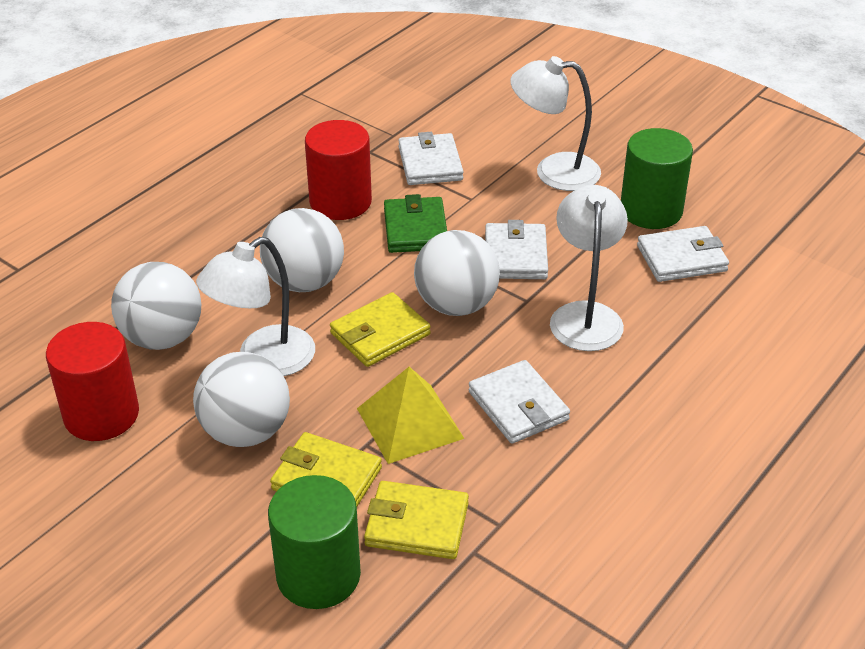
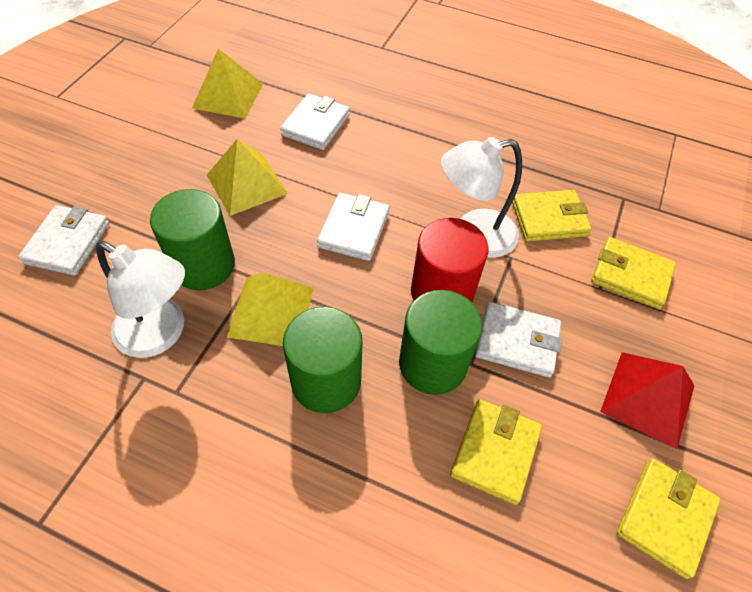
green cylinder: 2 -> 3
green wallet: 1 -> 0
red cylinder: 2 -> 1
red pyramid: 0 -> 1
white ball: 4 -> 0
white lamp: 3 -> 2
yellow pyramid: 1 -> 3
yellow wallet: 3 -> 4

